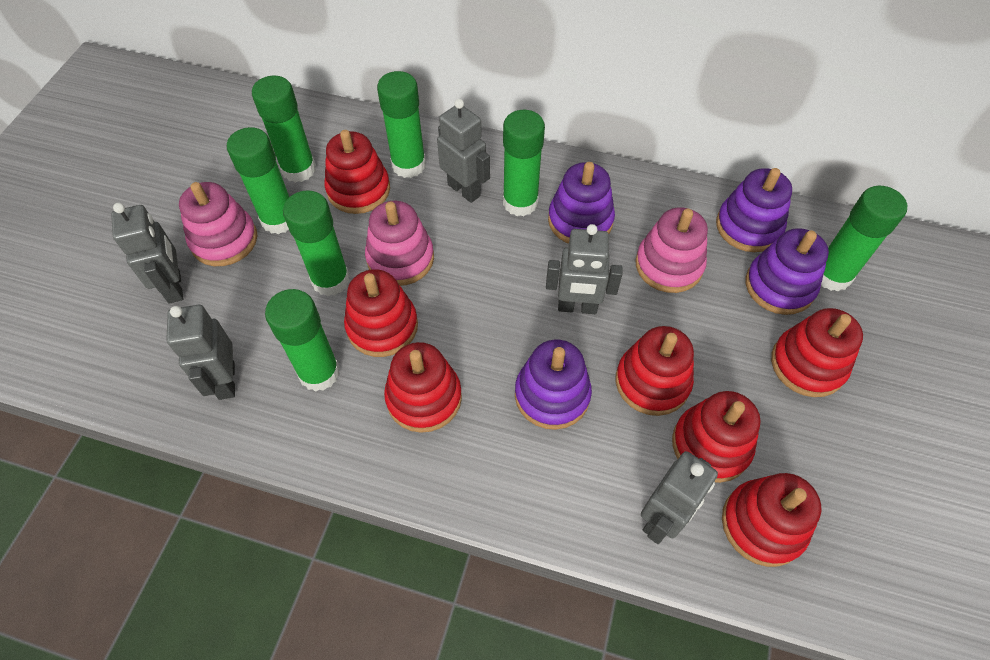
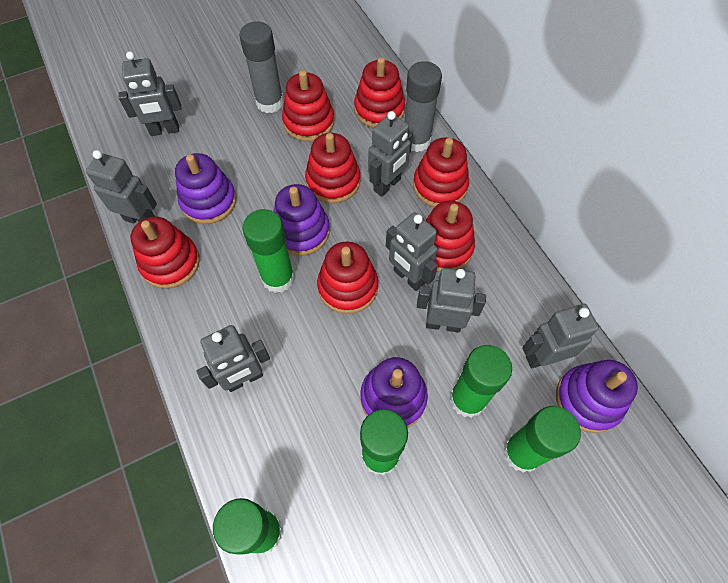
green glue stick: 7 -> 5
grey glue stick: 0 -> 2
grey robot: 5 -> 7
pink stacking toy: 3 -> 0

